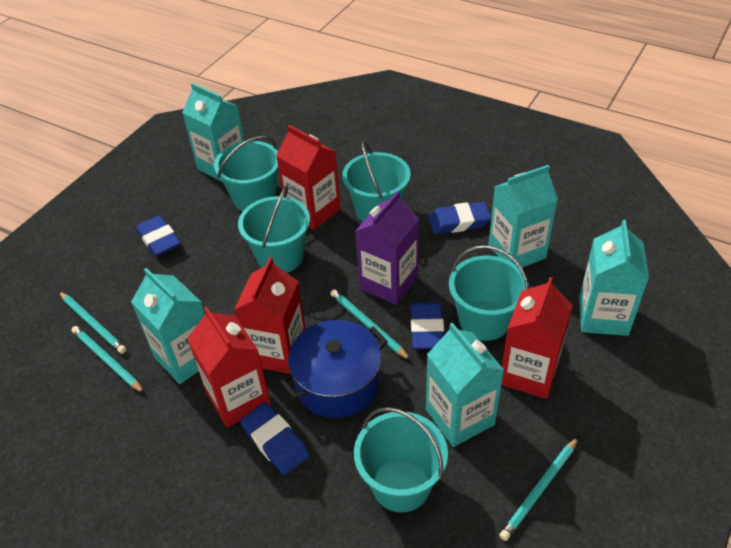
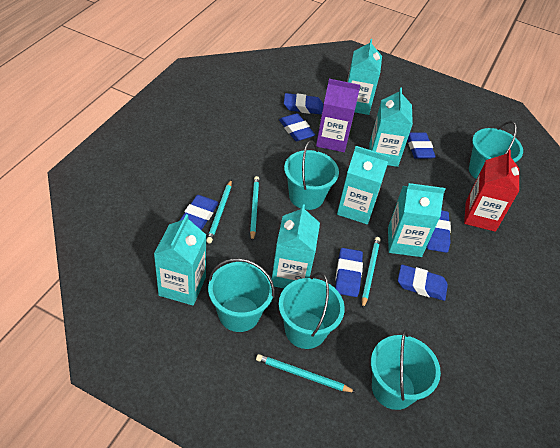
blue eraser: 4 -> 7
blue pot: 1 -> 0
red carton: 4 -> 1
turquoise carton: 5 -> 6

